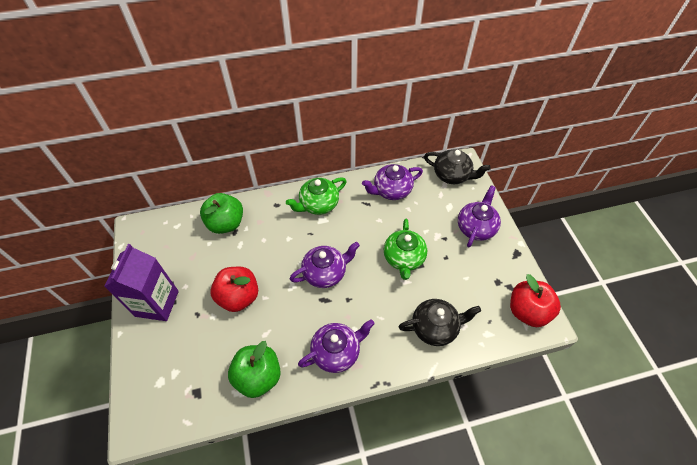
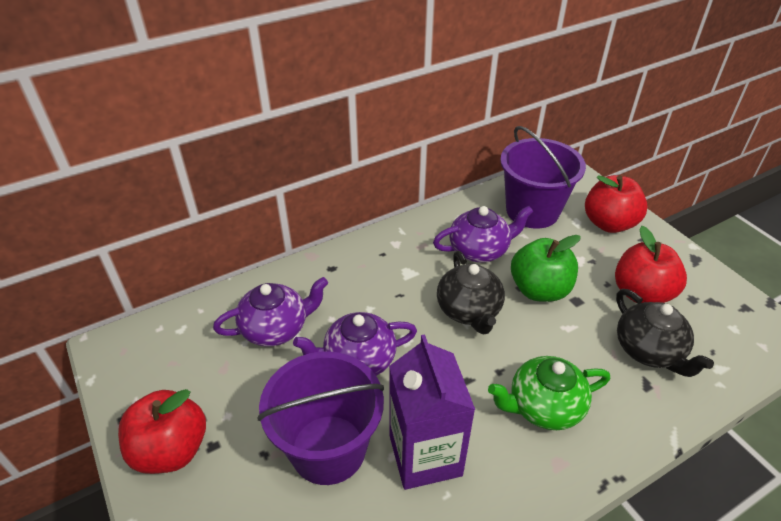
green apple: 2 -> 1
green teapot: 2 -> 1
purple bucket: 0 -> 2
purple teapot: 4 -> 3
red apple: 2 -> 3

